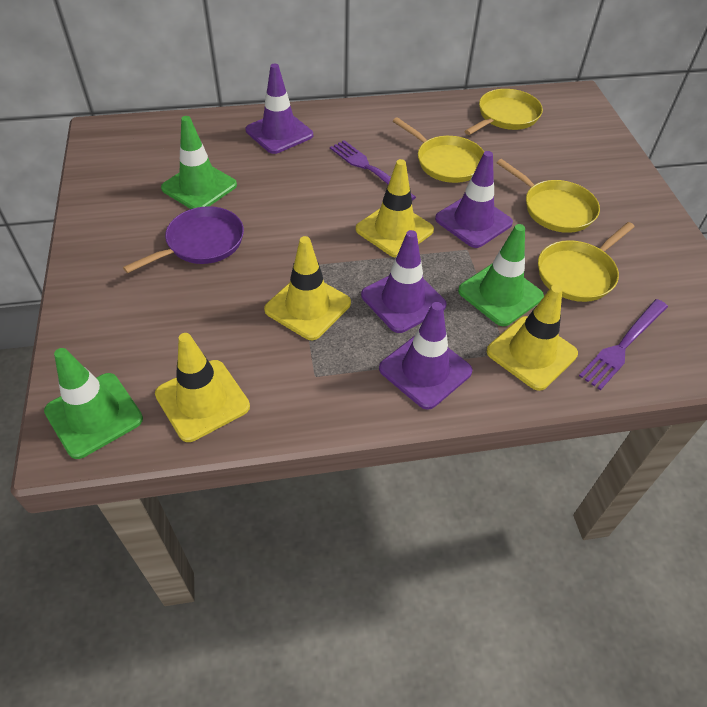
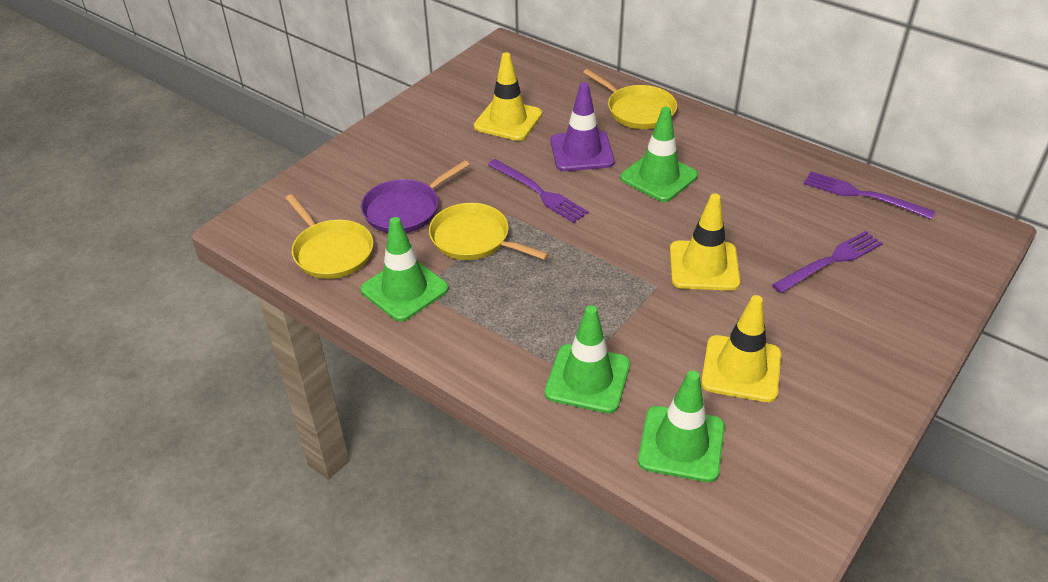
green traffic cone: 3 -> 4
purple fork: 2 -> 3
purple traffic cone: 4 -> 1
yellow pan: 4 -> 3
yellow traffic cone: 4 -> 3

